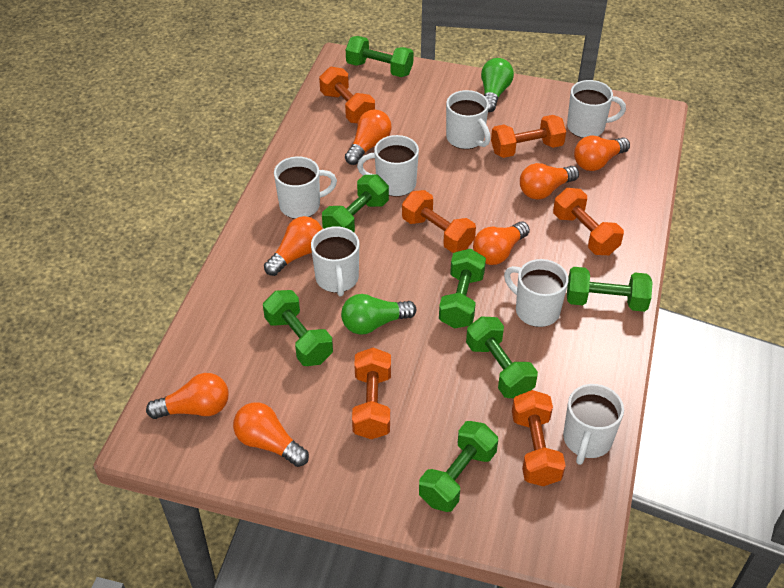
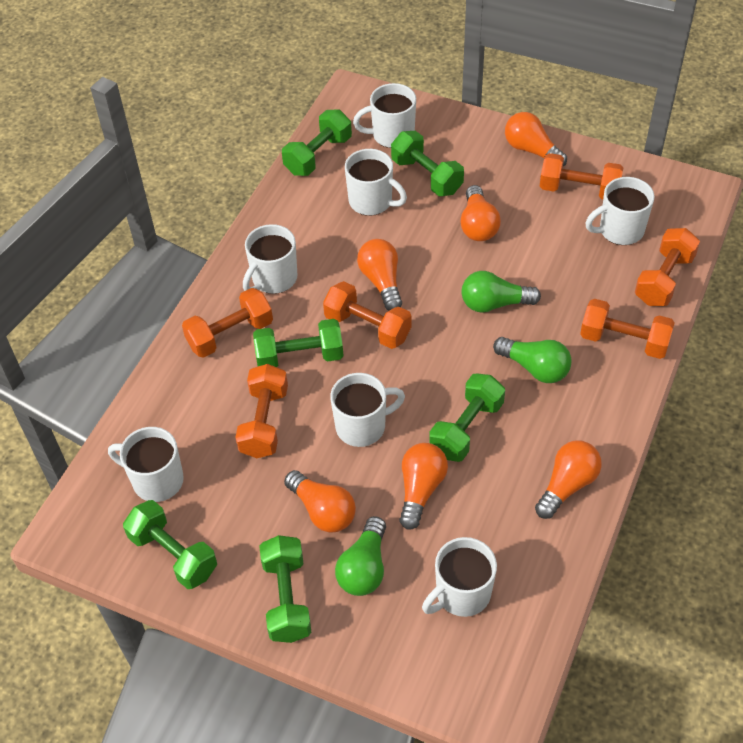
green dumbbell: 7 -> 6
green light bulb: 2 -> 3
orange light bulb: 7 -> 6

